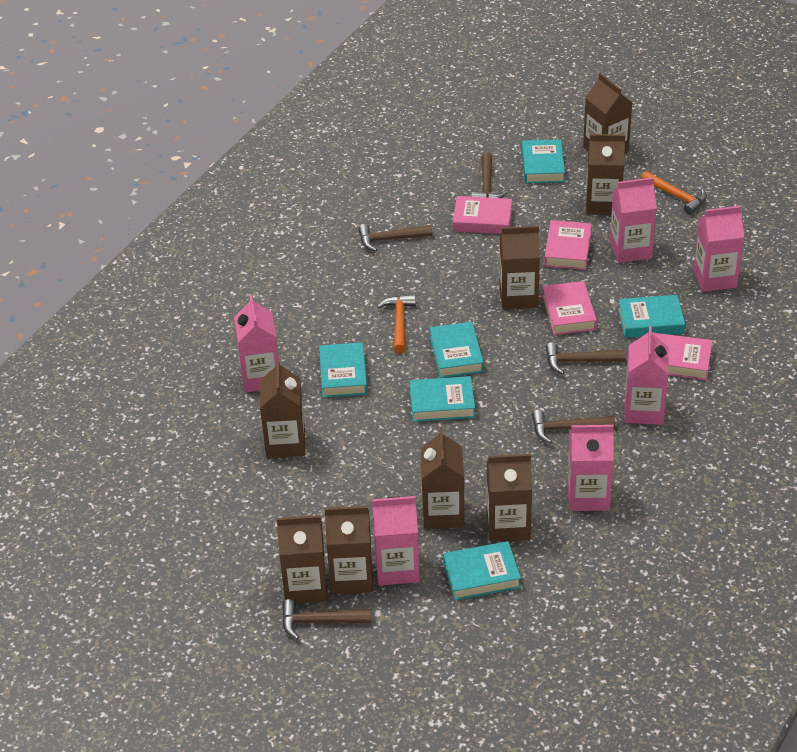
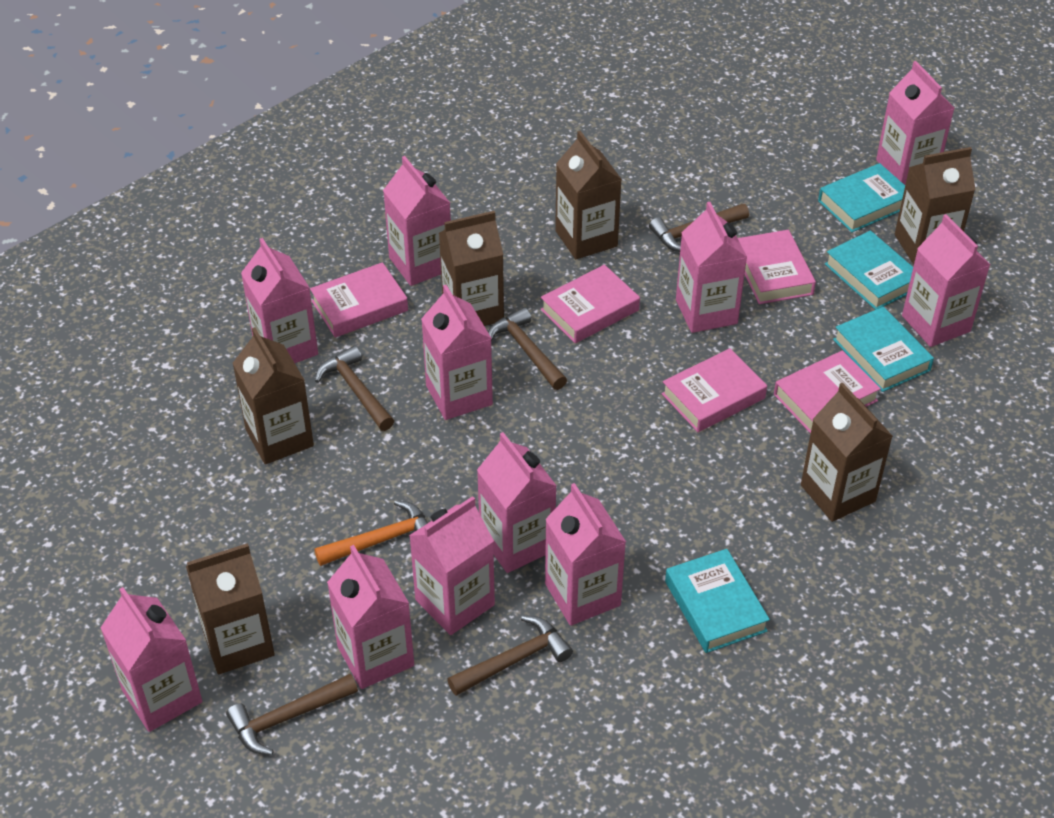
brown carton: 8 -> 6
orange hammer: 2 -> 1
pink book: 4 -> 5
pink carton: 6 -> 11
turquoise book: 6 -> 4

